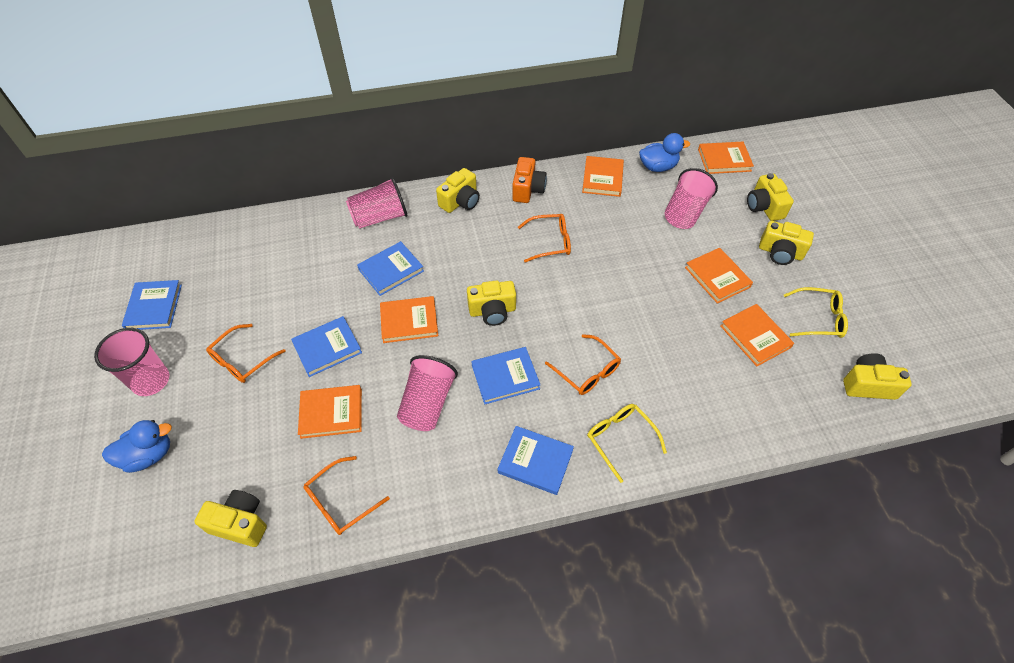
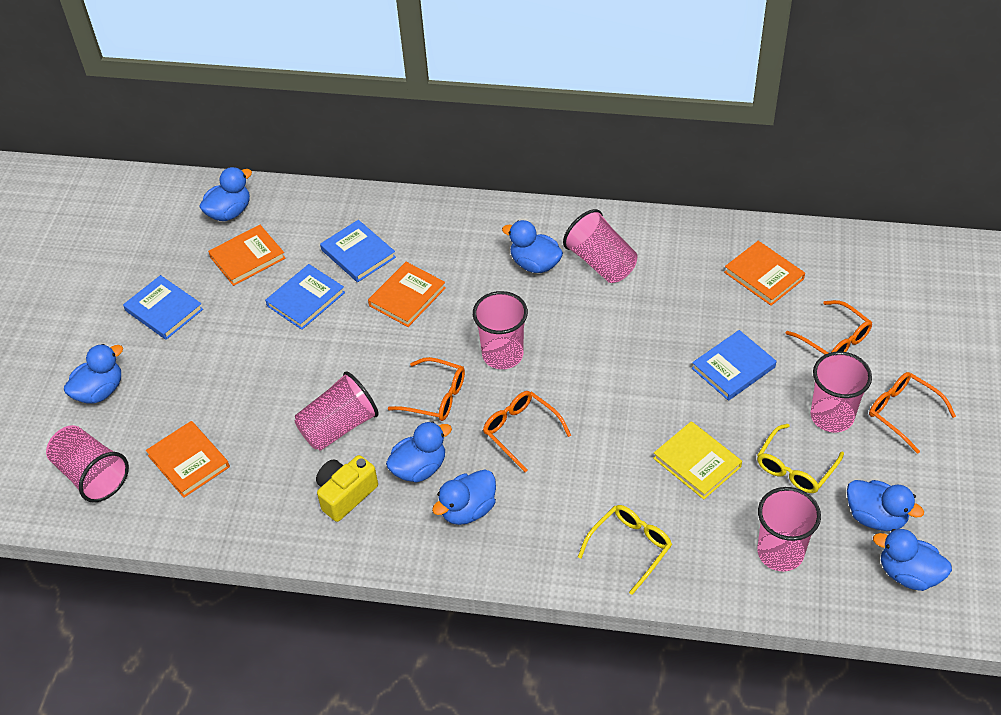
blue book: 5 -> 4
blue duck: 2 -> 7
orange book: 6 -> 4
orange camera: 1 -> 0
pink cup: 4 -> 6
yellow book: 0 -> 1
yellow camera: 6 -> 1

